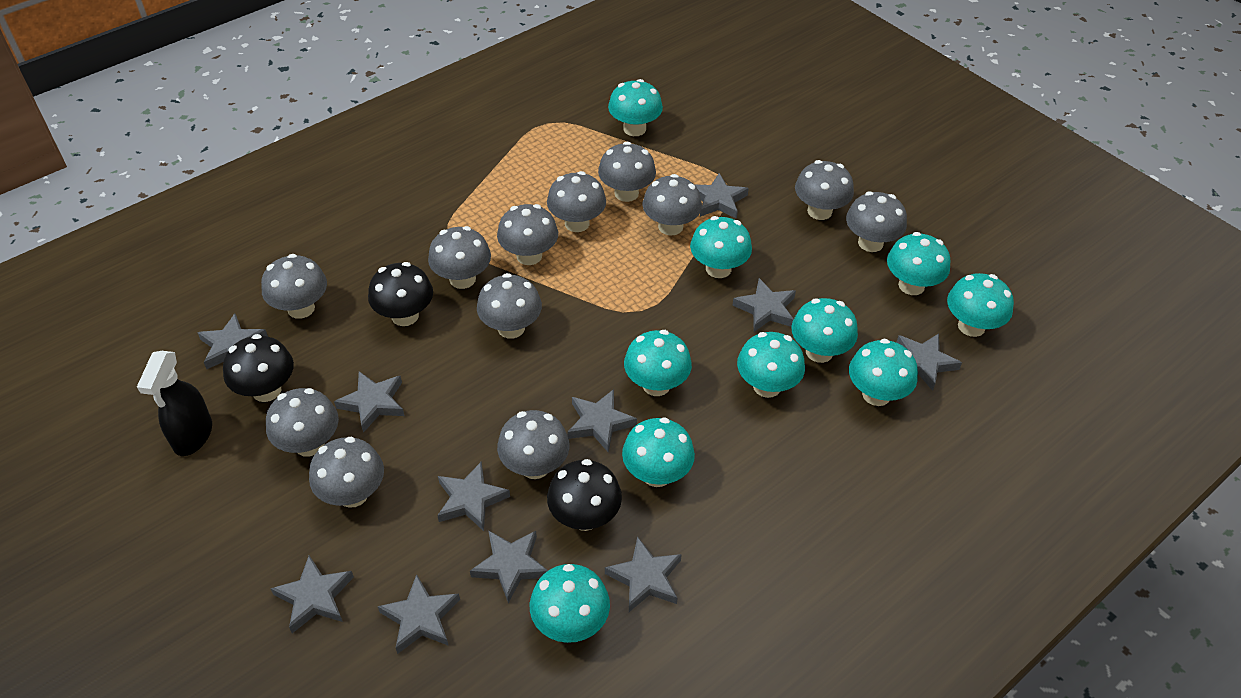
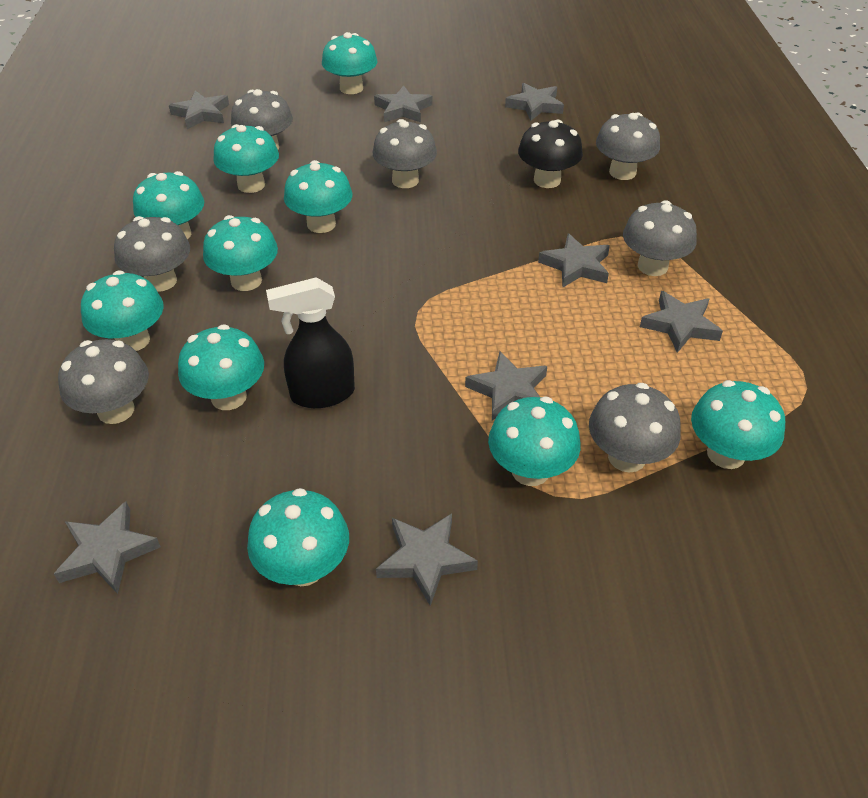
black mushroom: 3 -> 1
grey mushroom: 12 -> 7
grey star: 11 -> 8

